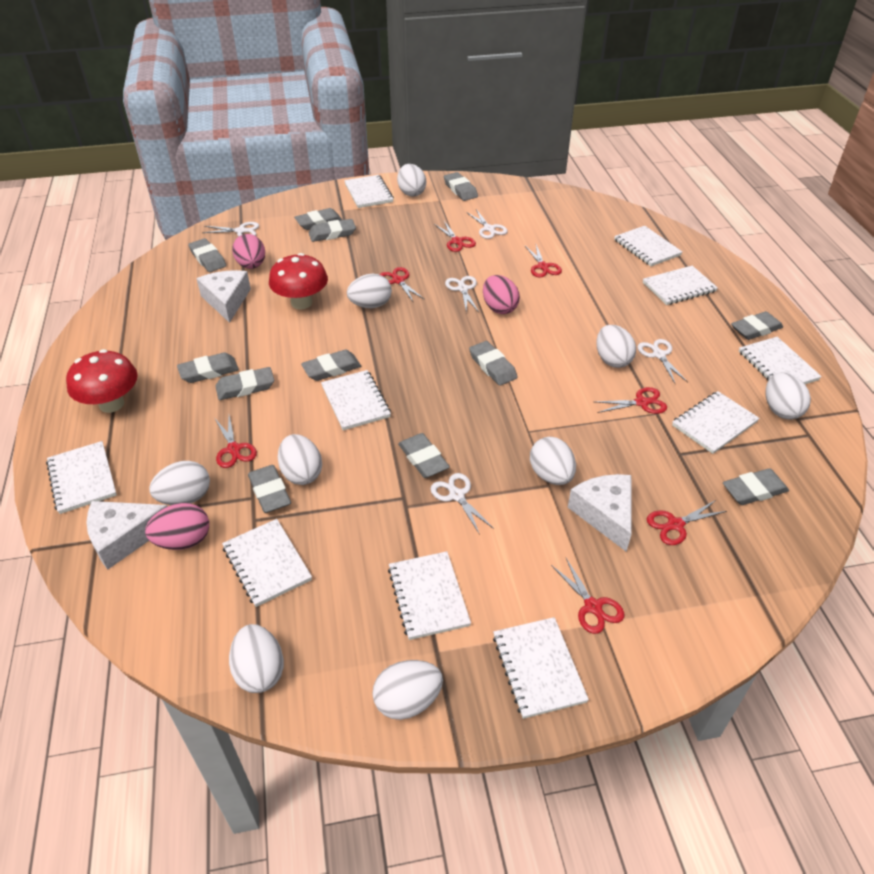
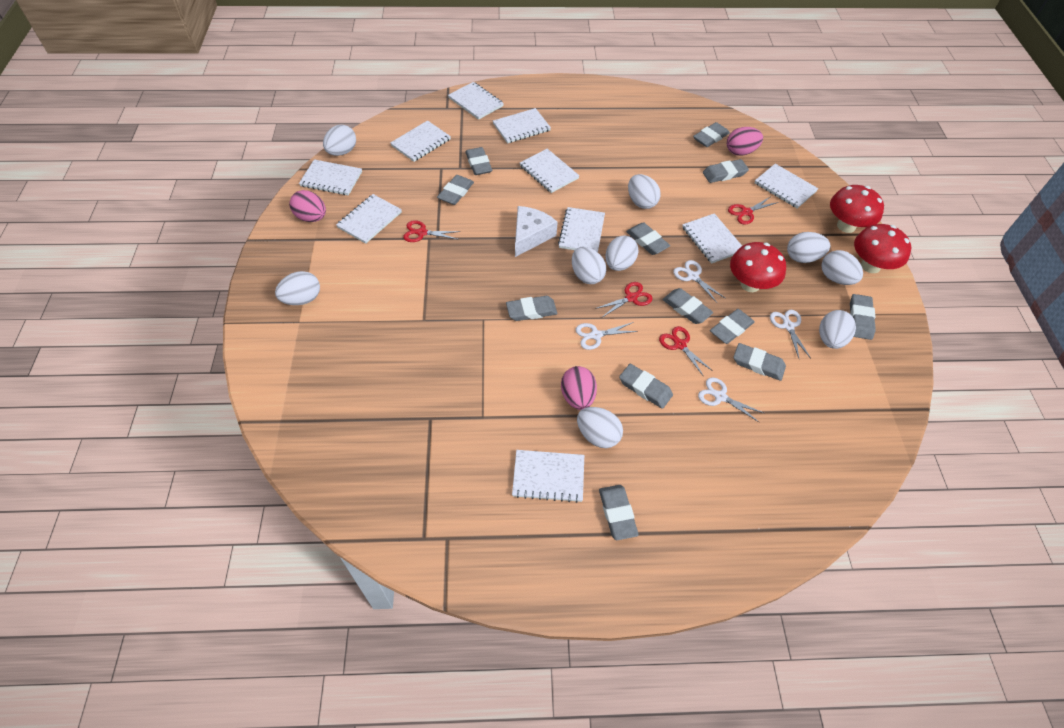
red mushroom: 2 -> 3
red scissors: 7 -> 4
white cheese: 3 -> 1
white scissors: 5 -> 4

